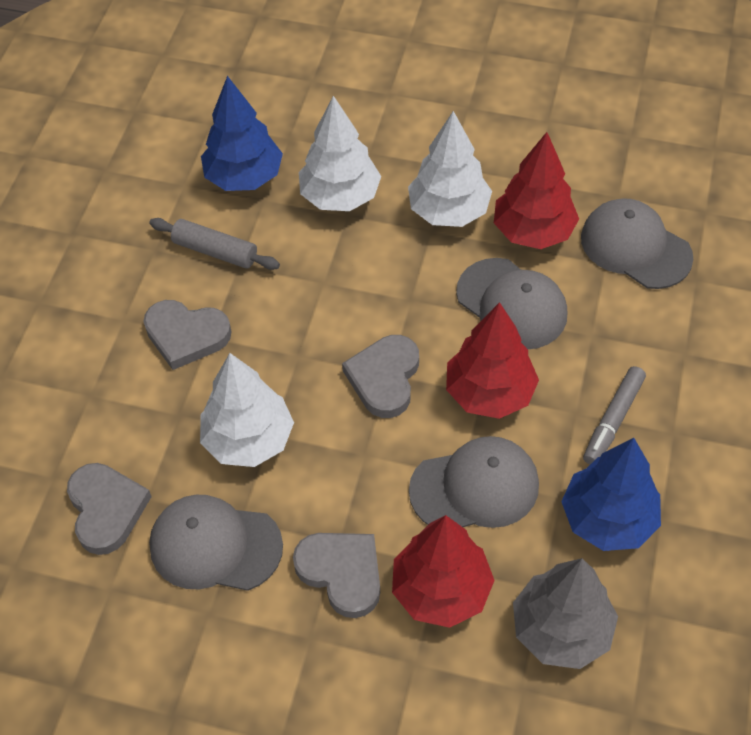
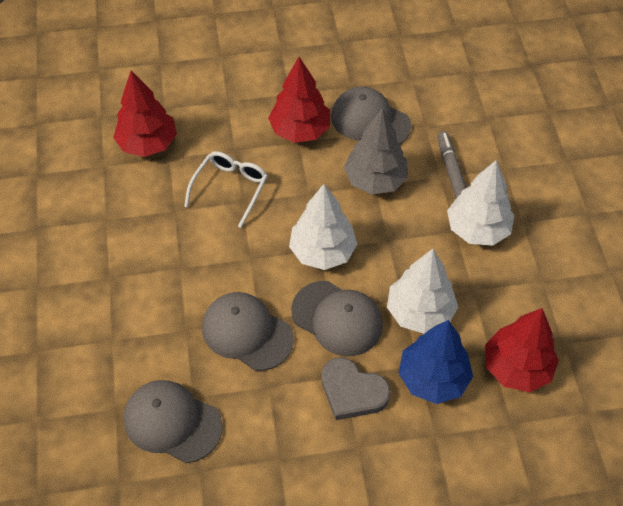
blue tree: 2 -> 1
grey heart: 4 -> 1
grey rolling pin: 1 -> 0
white glasses: 0 -> 1

